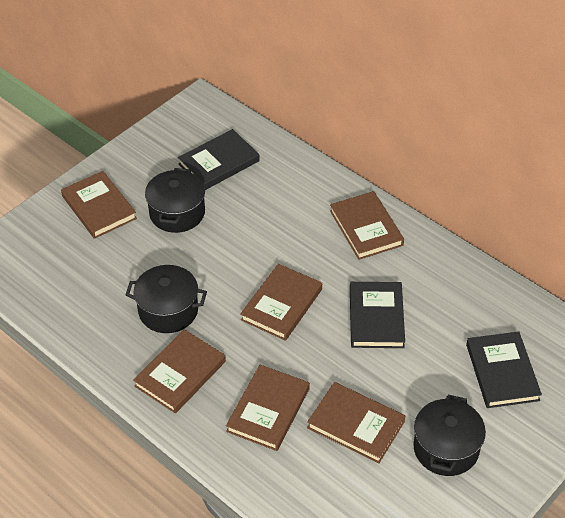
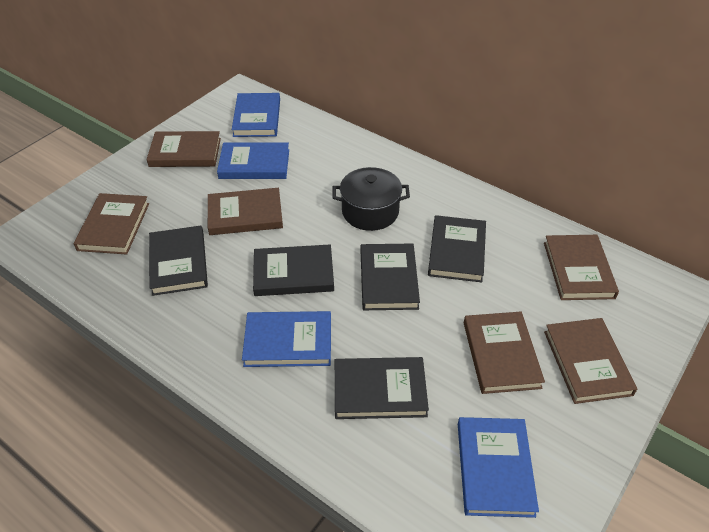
black book: 3 -> 5
black pot: 3 -> 1
blue book: 0 -> 4

